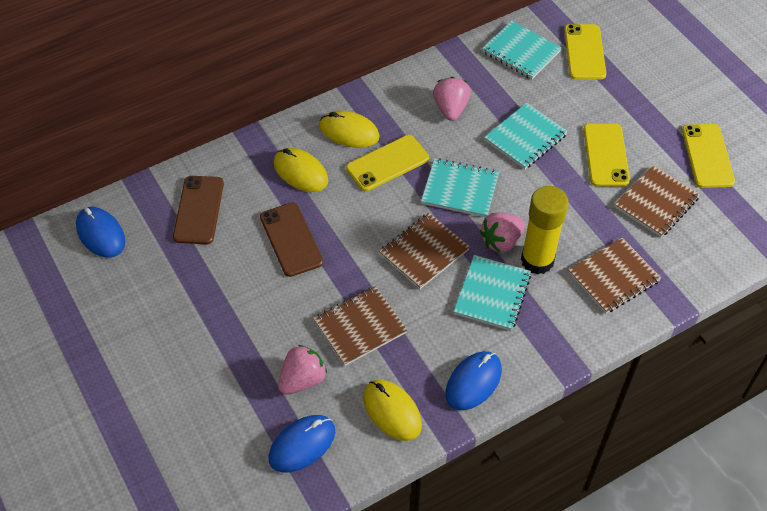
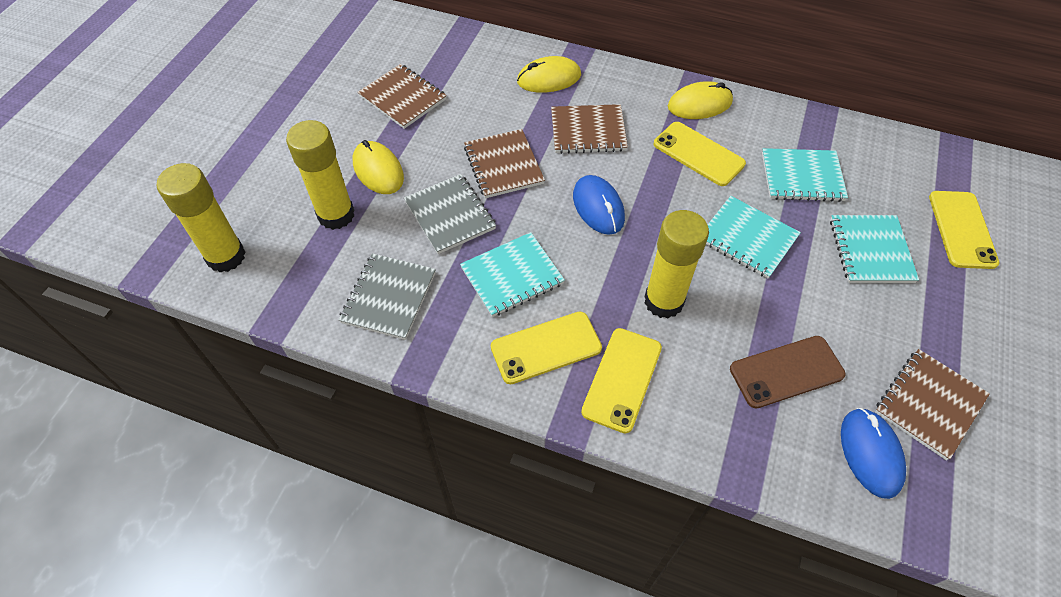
blue mouse: 3 -> 2
brown phone: 2 -> 1
grey notebook: 0 -> 2
pink strawberry: 3 -> 0
yellow glue stick: 1 -> 3

